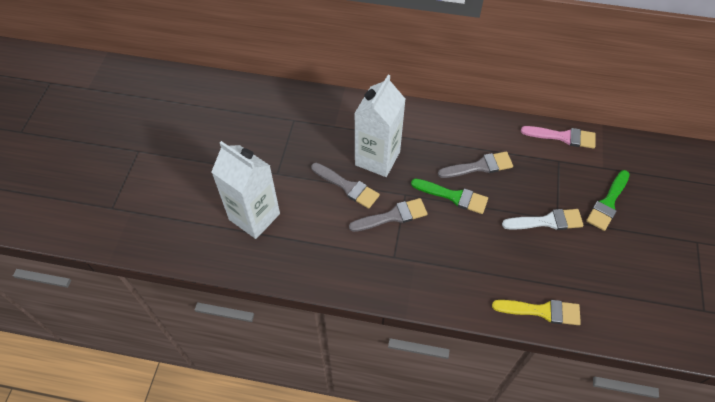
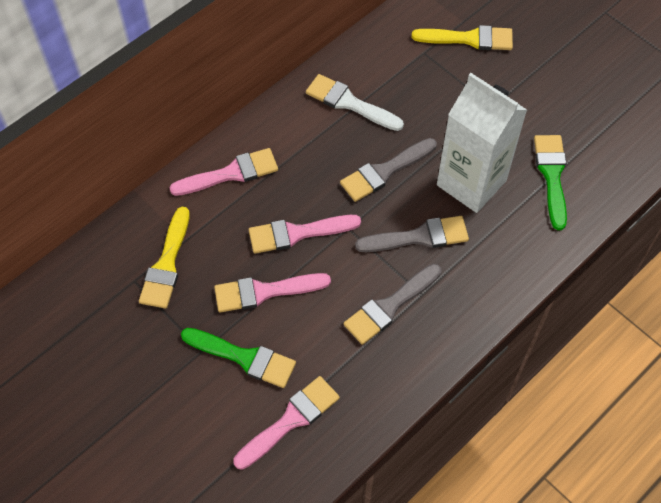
pink brush: 1 -> 4
white carton: 2 -> 1
yellow brush: 1 -> 2

